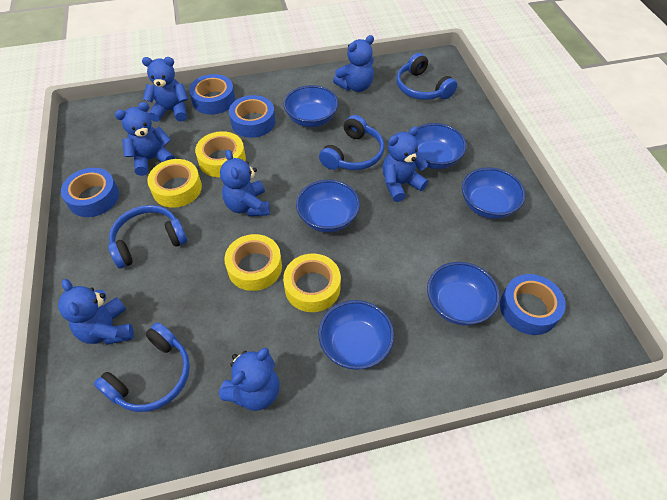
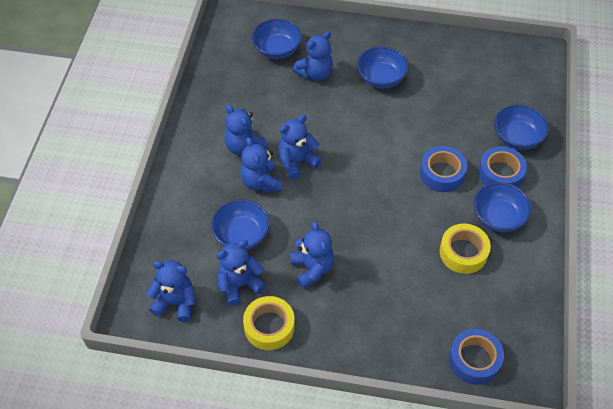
blue bowl: 6 -> 5
blue headphones: 4 -> 0
blue tape: 4 -> 3
yellow tape: 4 -> 2

